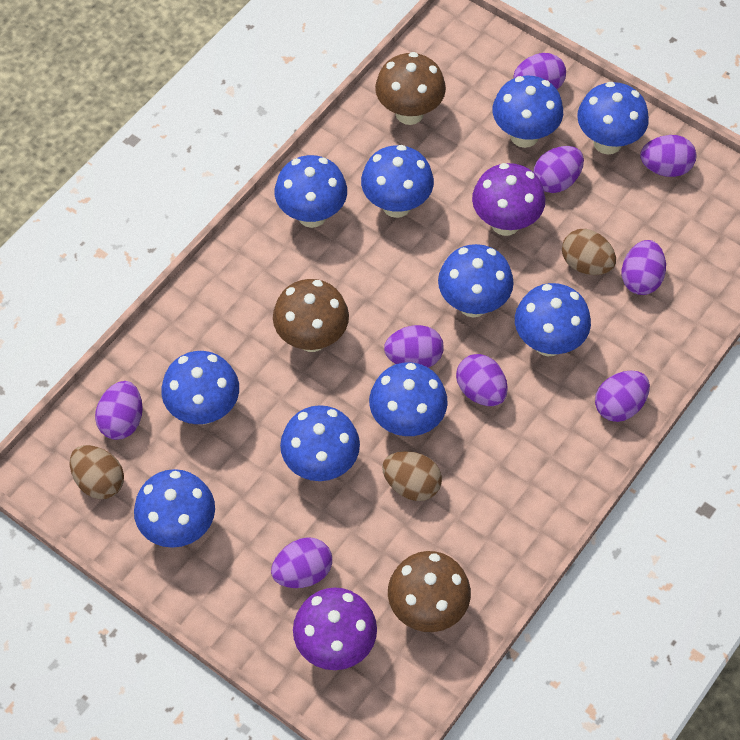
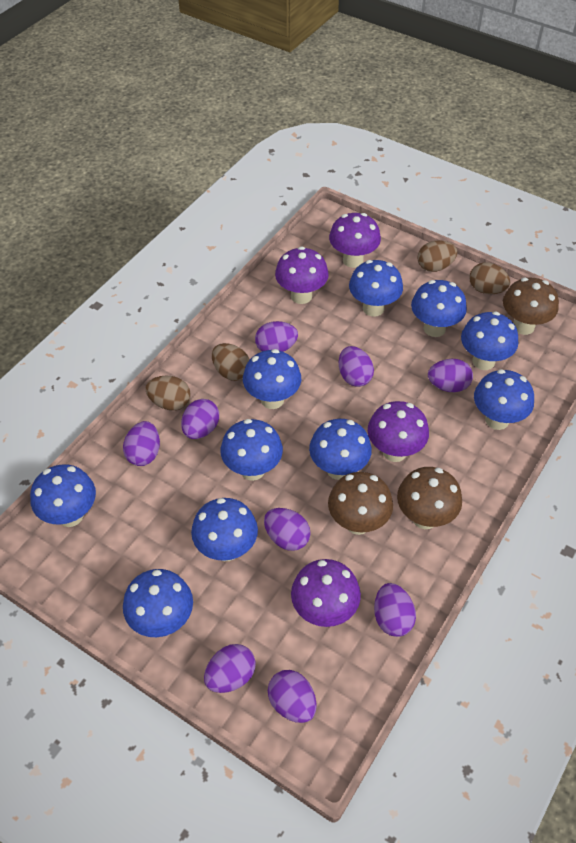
brown egg: 3 -> 4
purple mushroom: 2 -> 4

